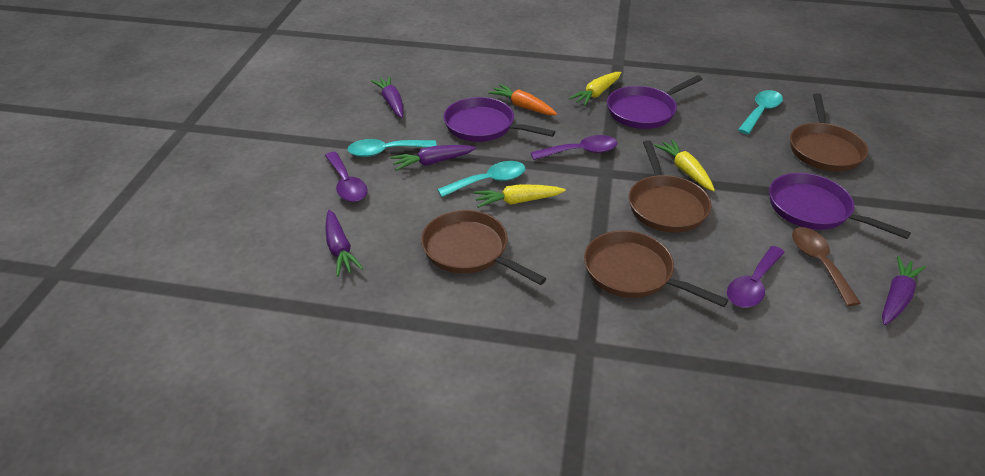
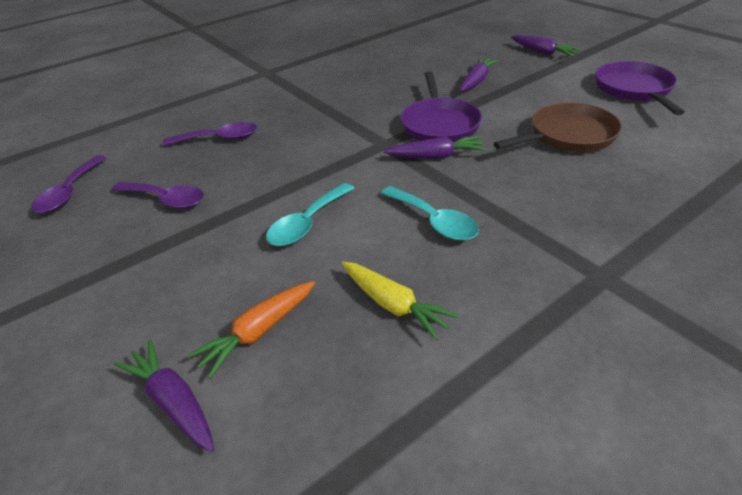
brown pan: 4 -> 1
brown spoon: 1 -> 0
purple pan: 3 -> 2
turquoise spoon: 3 -> 2
yellow carrot: 3 -> 1

